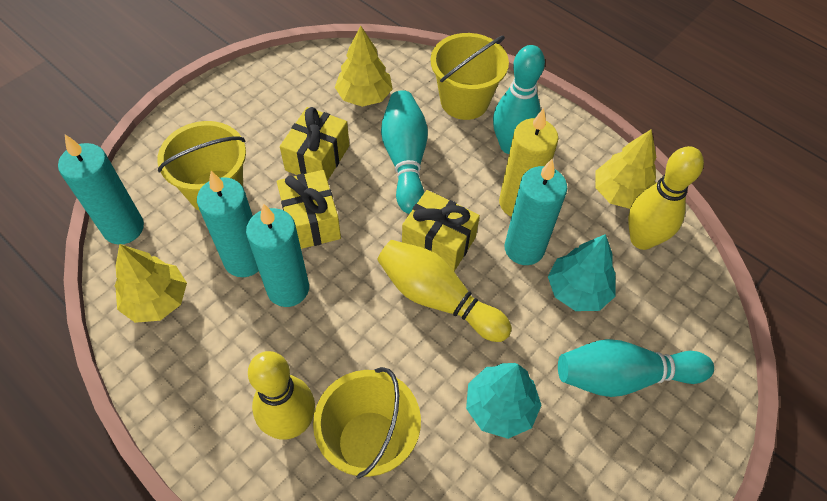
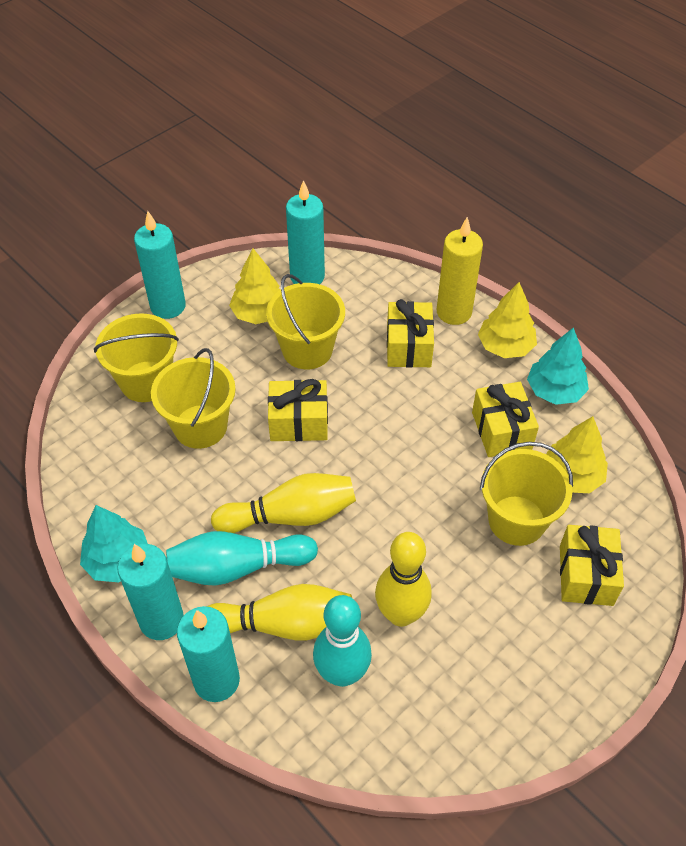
turquoise bowling pin: 3 -> 2
yellow bucket: 3 -> 4
yellow gift: 3 -> 4

